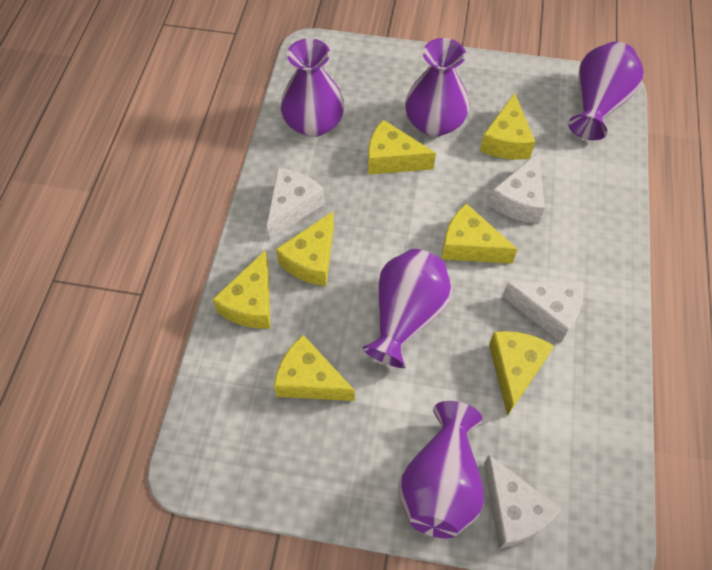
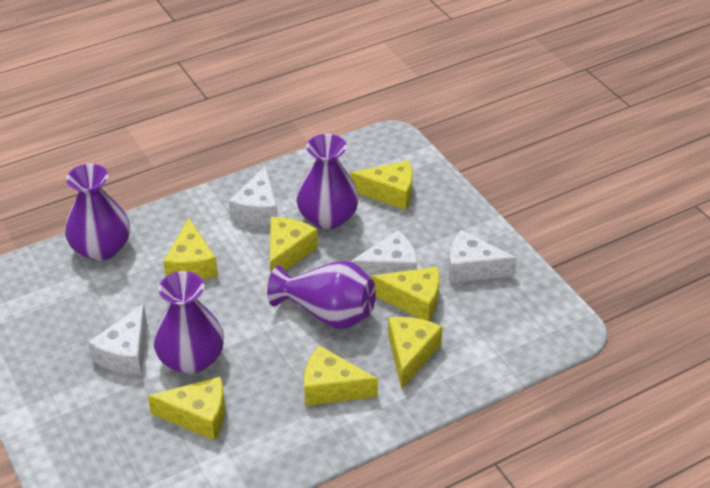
purple vase: 5 -> 4

